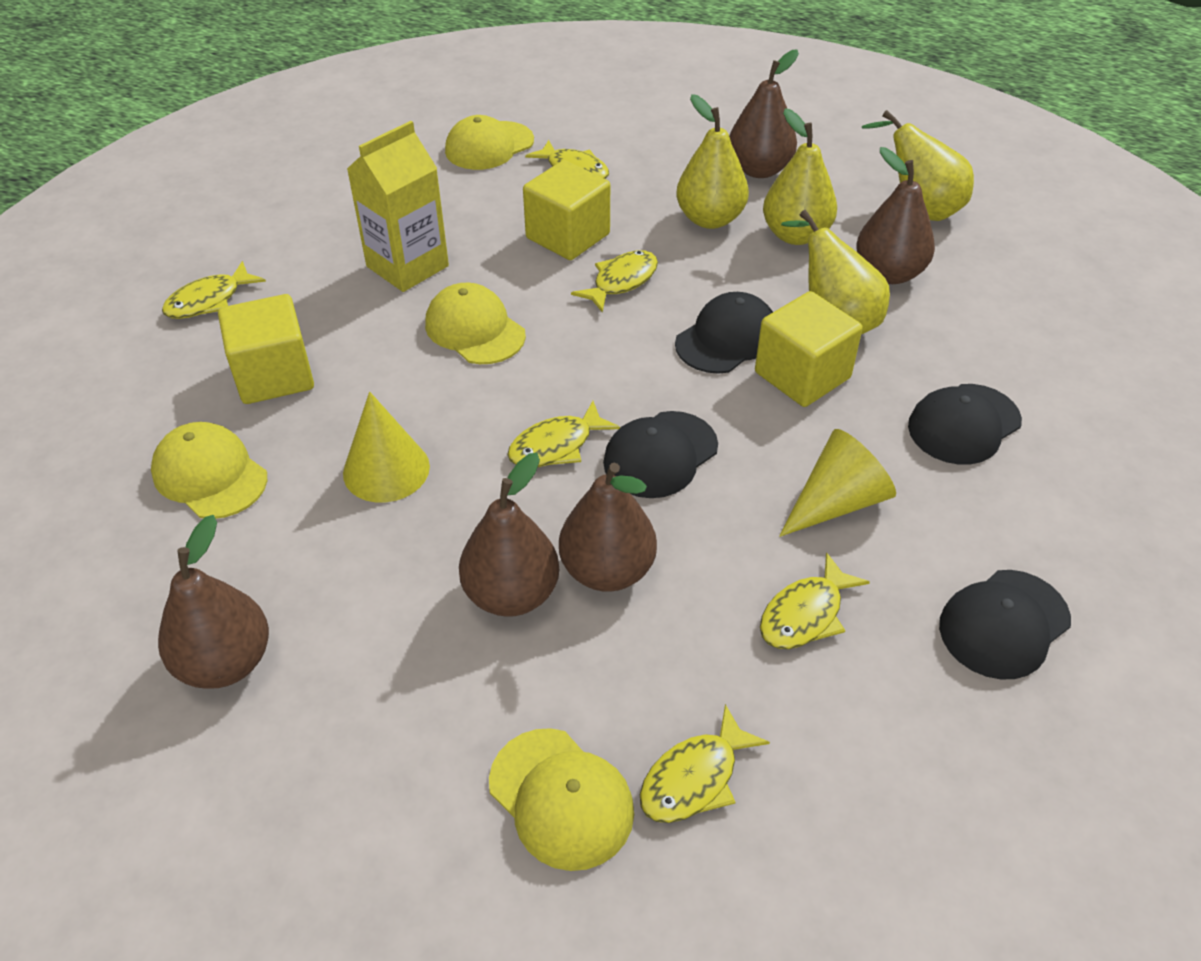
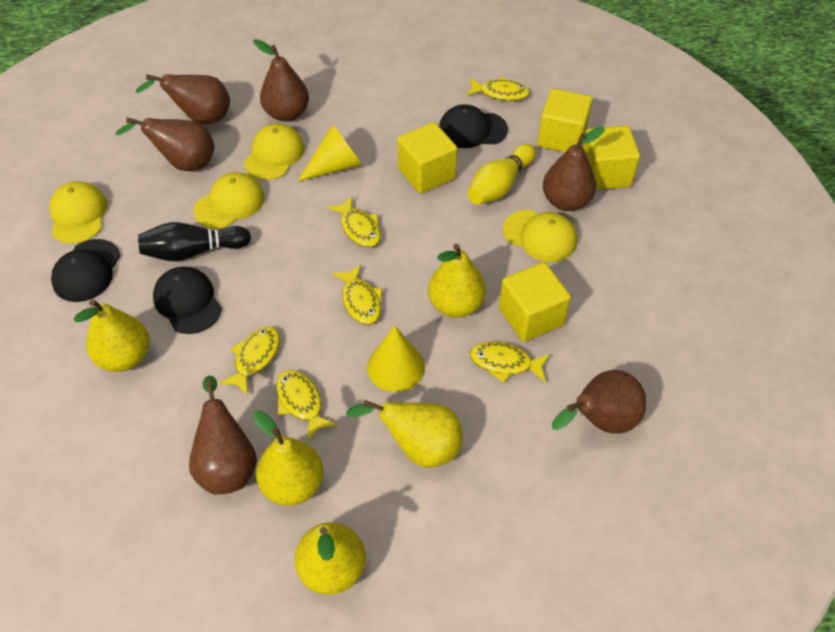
black bowling pin: 0 -> 1
black cap: 4 -> 3
brown pear: 5 -> 6
yellow bowling pin: 0 -> 1
yellow carton: 1 -> 0
yellow cube: 3 -> 4
yellow pear: 4 -> 5

